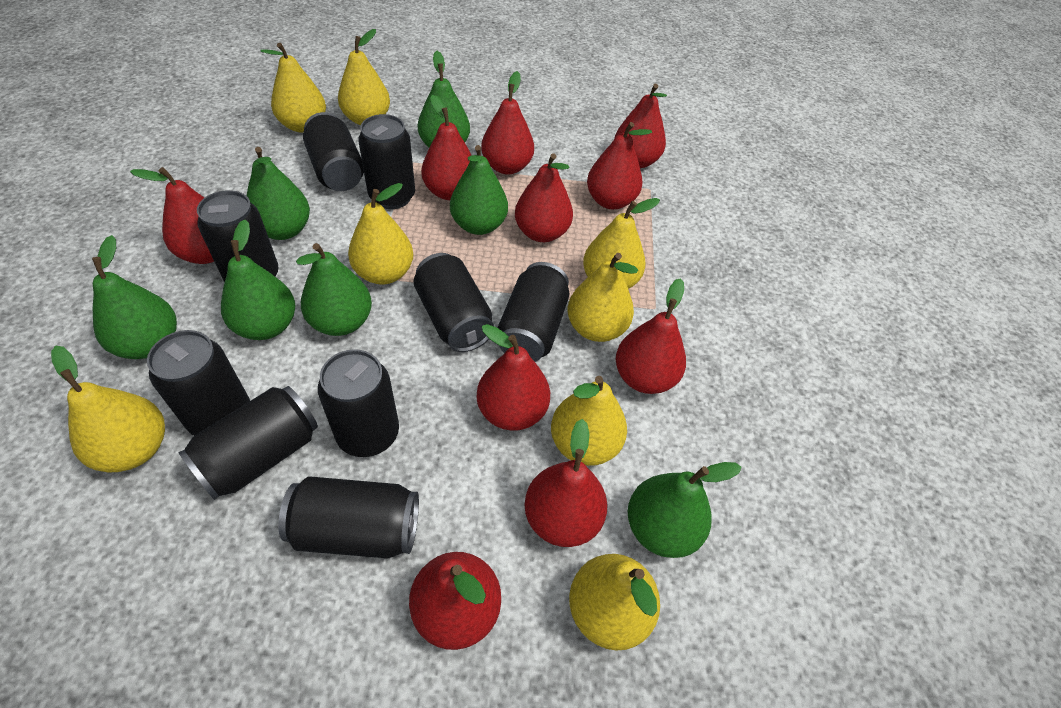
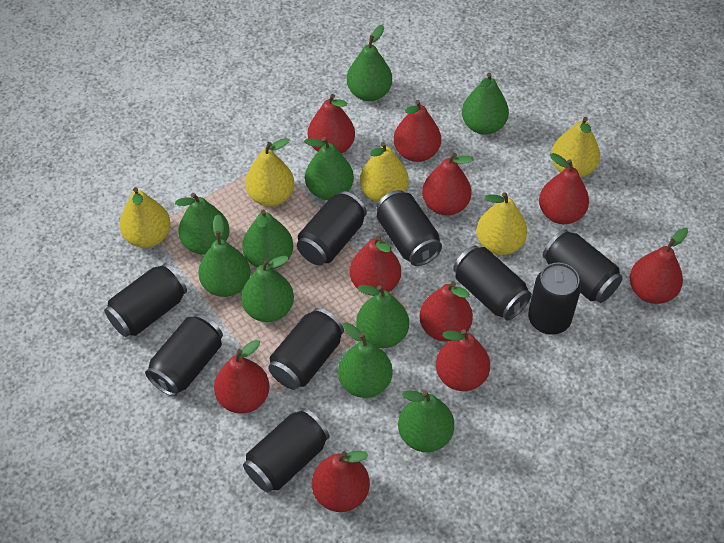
green pear: 7 -> 10
yellow pear: 8 -> 5

